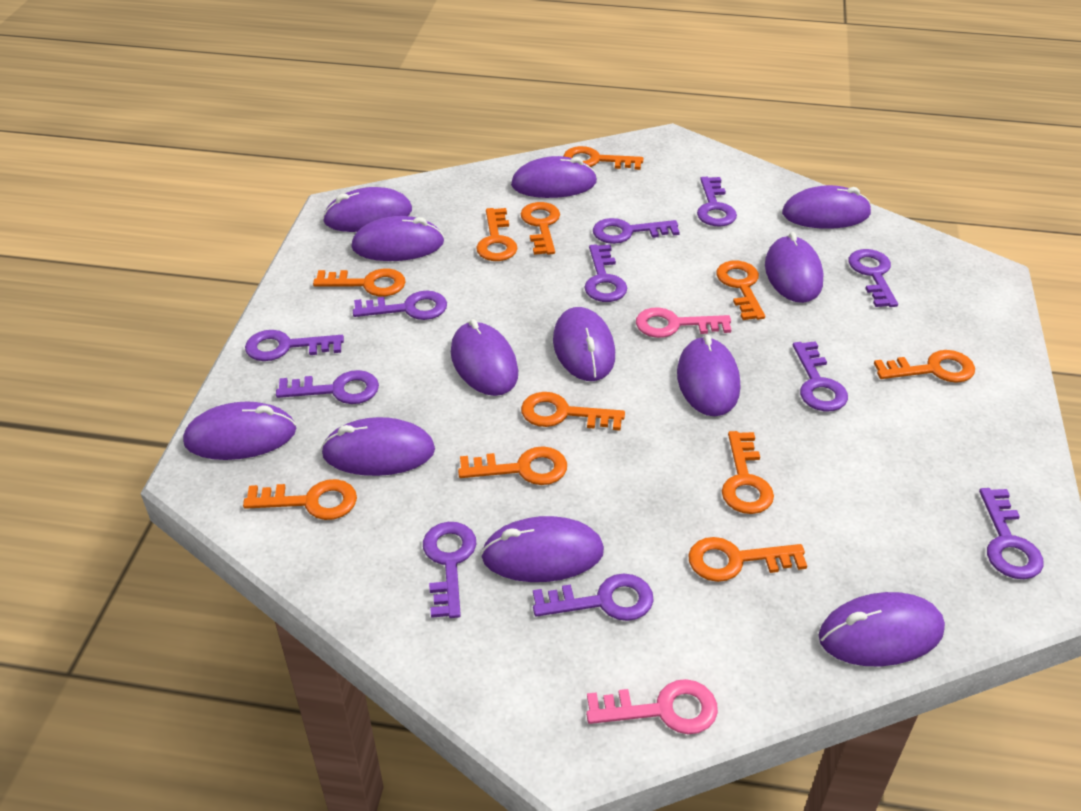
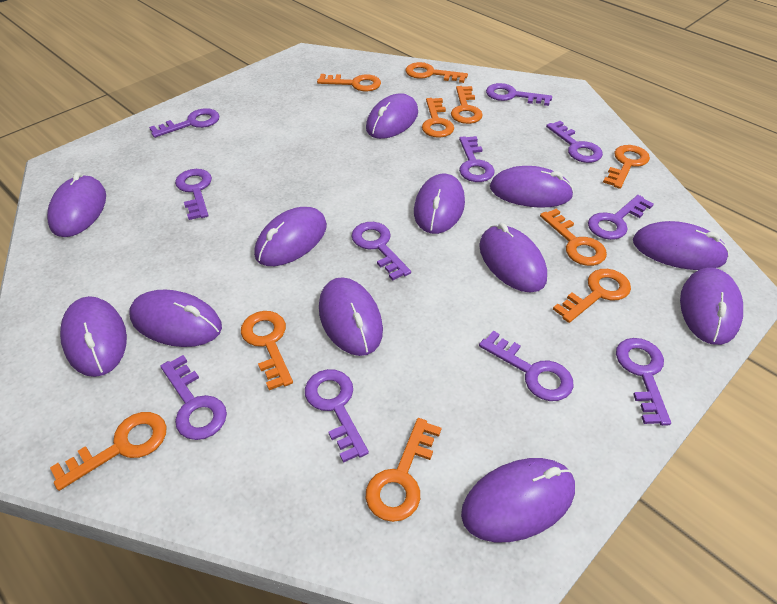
orange key: 11 -> 10
pink key: 2 -> 0

